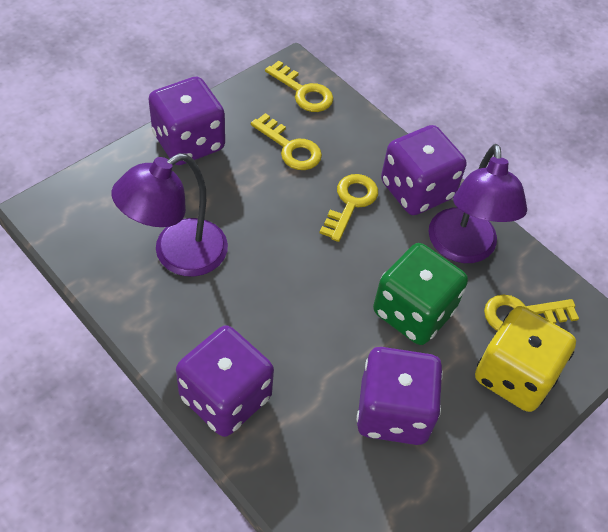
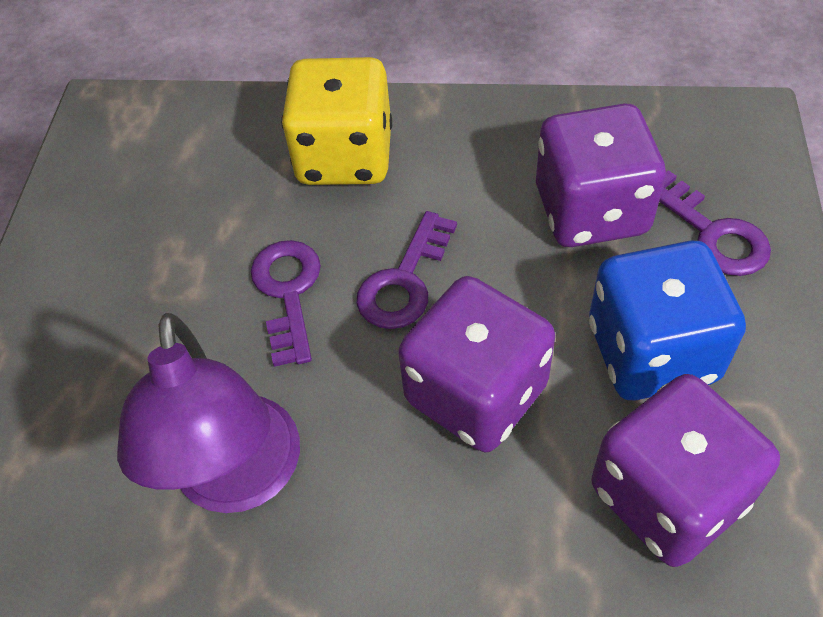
blue dice: 0 -> 1
green dice: 1 -> 0
purple dice: 4 -> 3
purple key: 0 -> 3
purple lamp: 2 -> 1
yellow key: 4 -> 0

